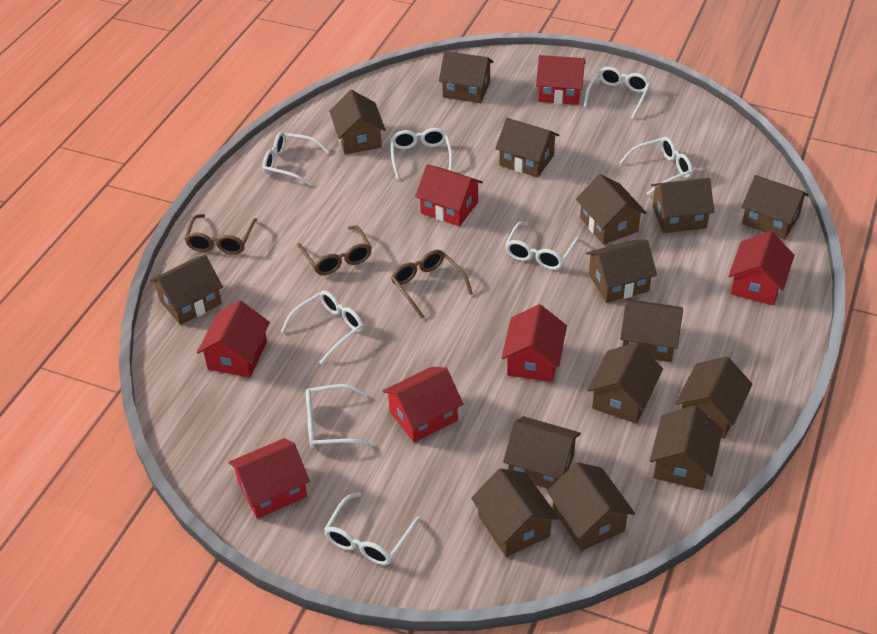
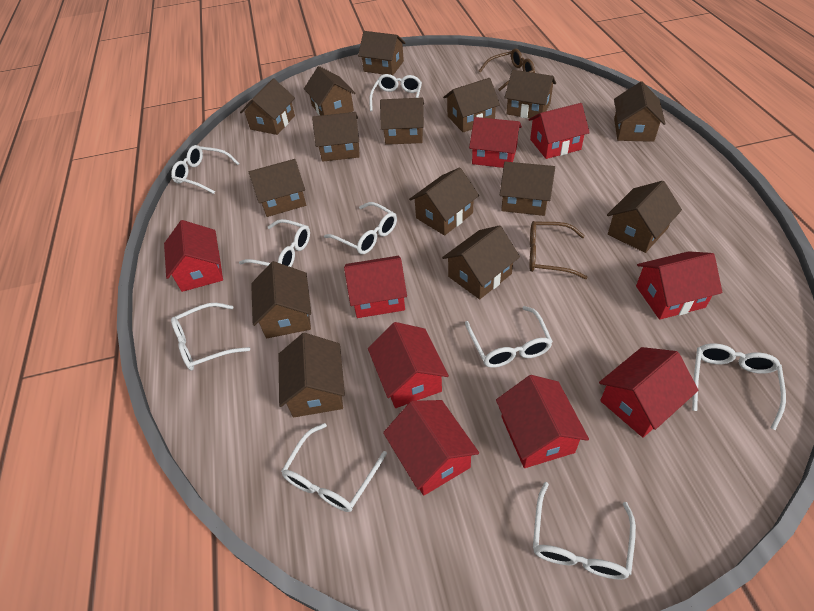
brown glasses: 3 -> 2
red house: 7 -> 9
white glasses: 8 -> 9

